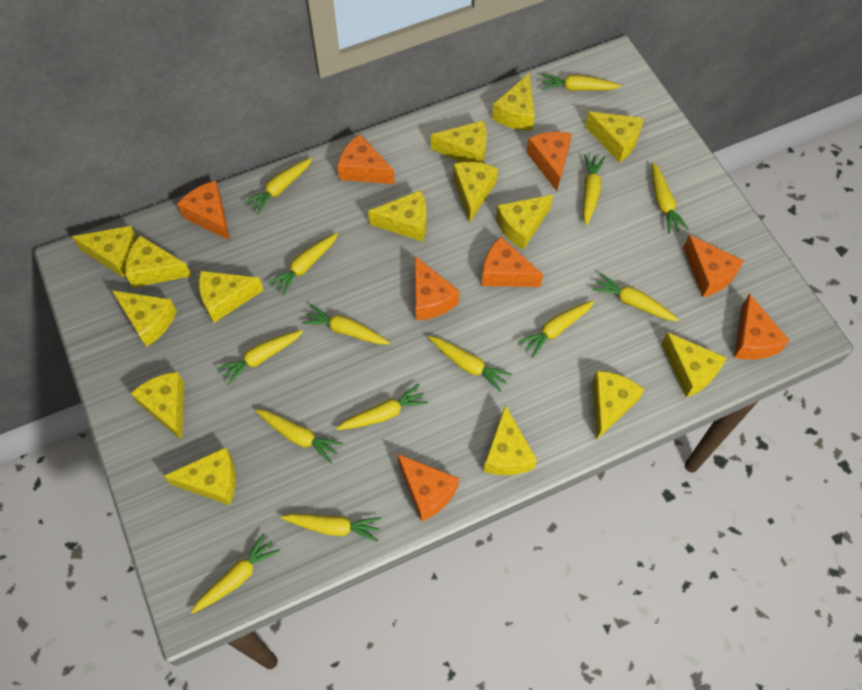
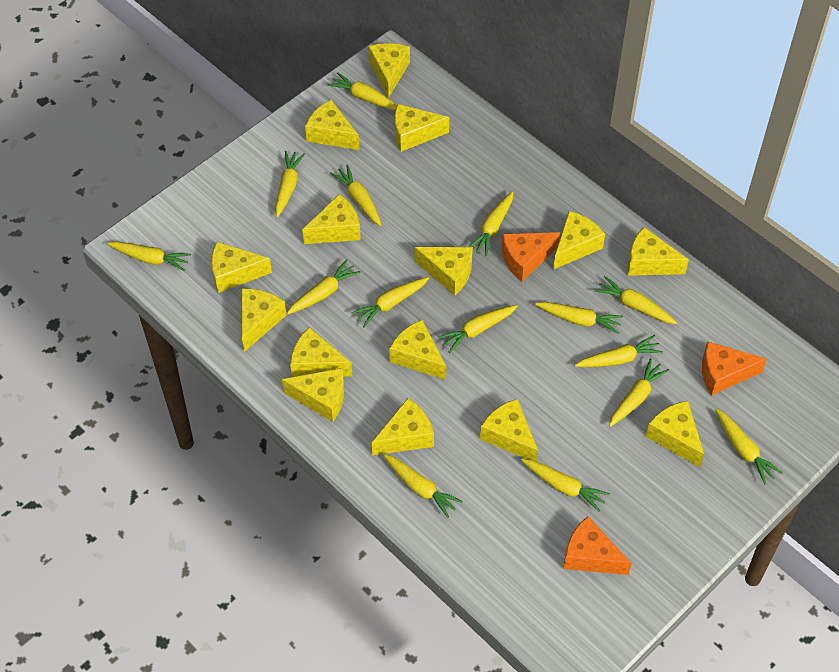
orange cheese: 8 -> 3
yellow carrot: 14 -> 15

